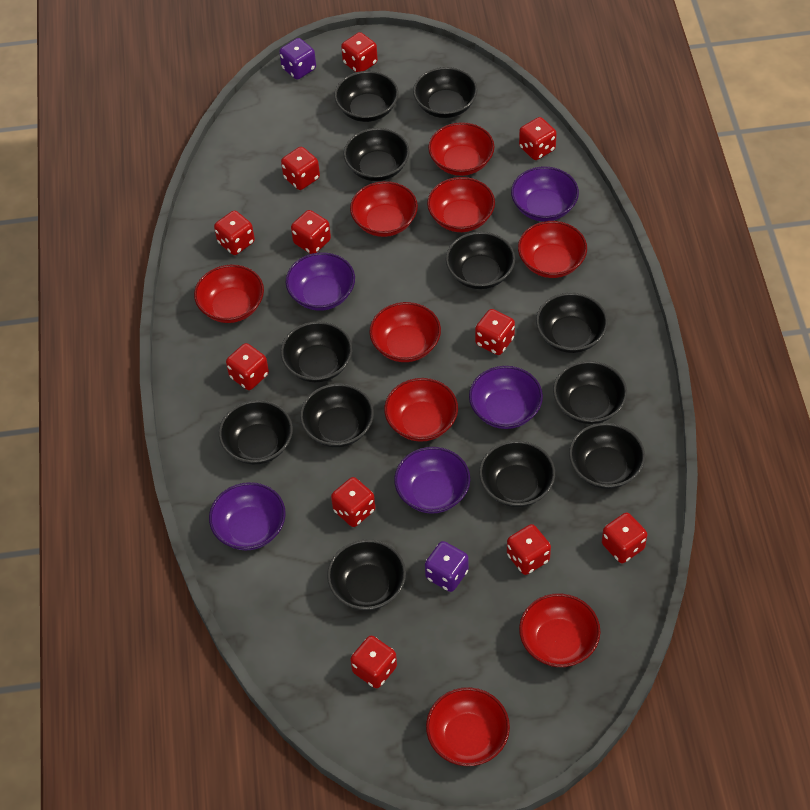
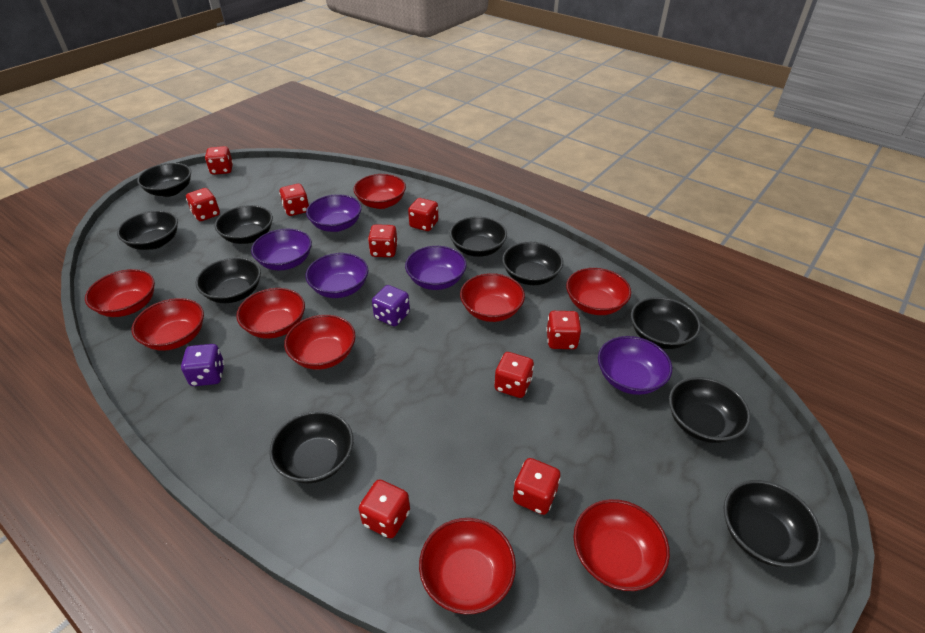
black bowl: 12 -> 10
red dice: 11 -> 9

